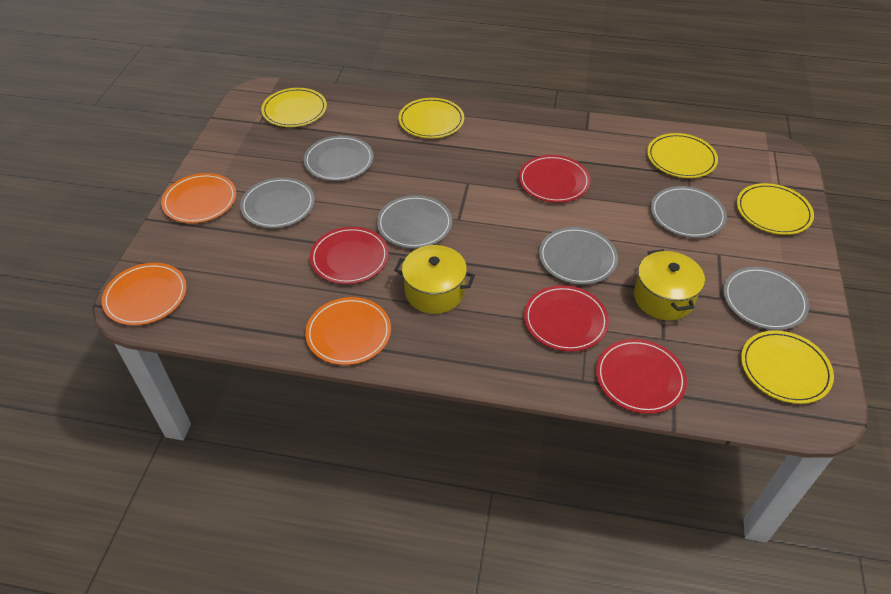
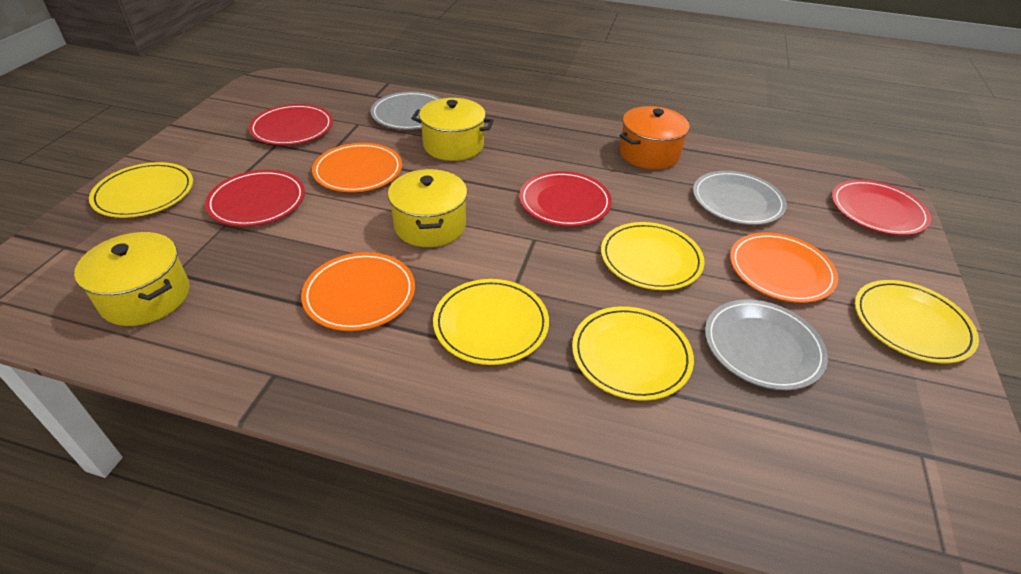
grey plate: 6 -> 3
orange pot: 0 -> 1
yellow pot: 2 -> 3

